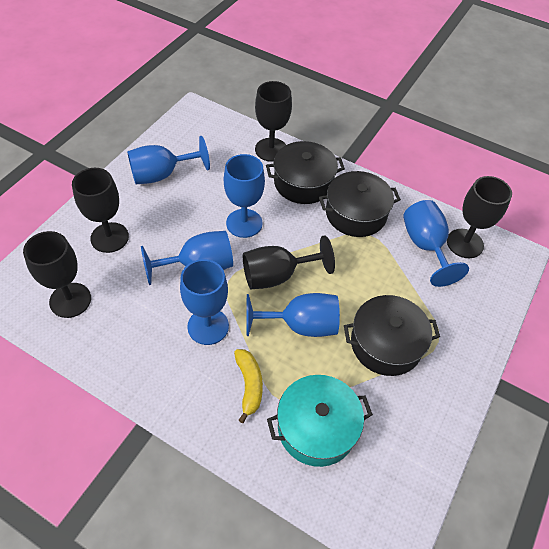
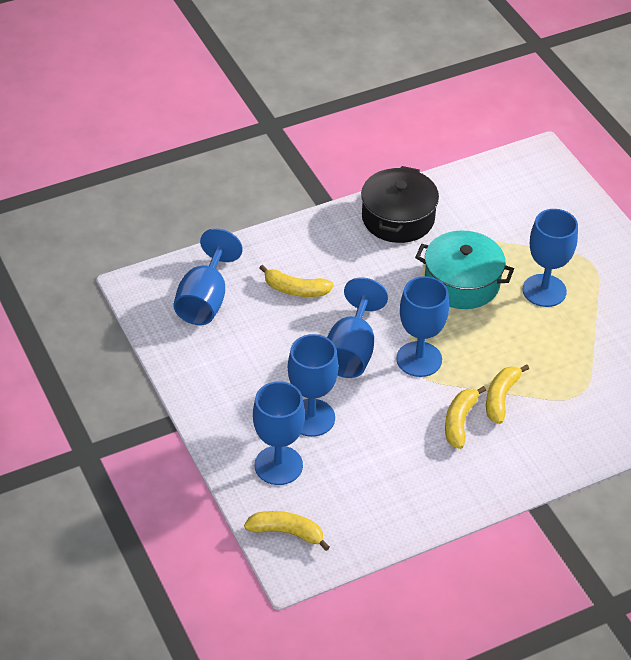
black goblet: 5 -> 0
black pot: 3 -> 1
yellow banana: 1 -> 4

